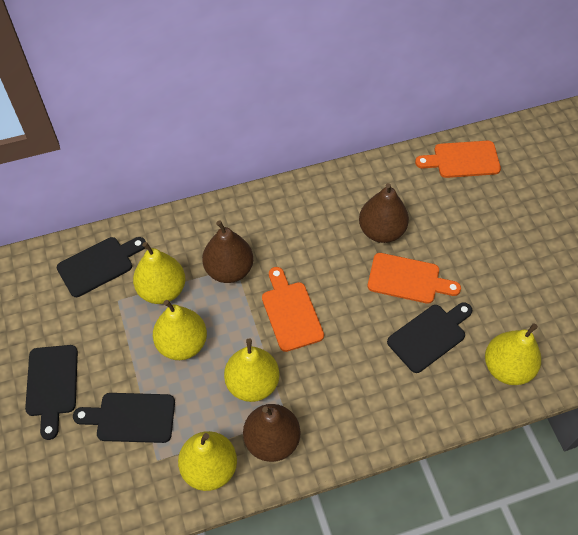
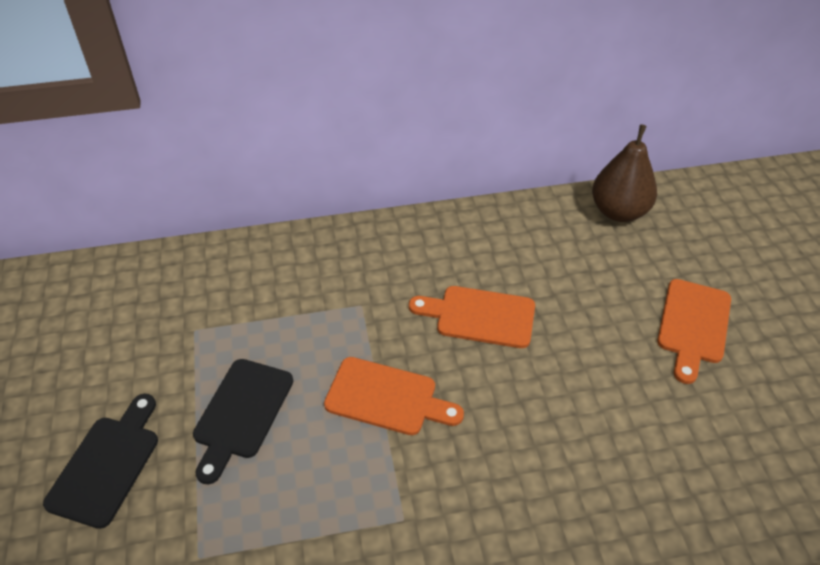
black cutting board: 4 -> 2
brown pear: 3 -> 1
yellow pear: 5 -> 0

